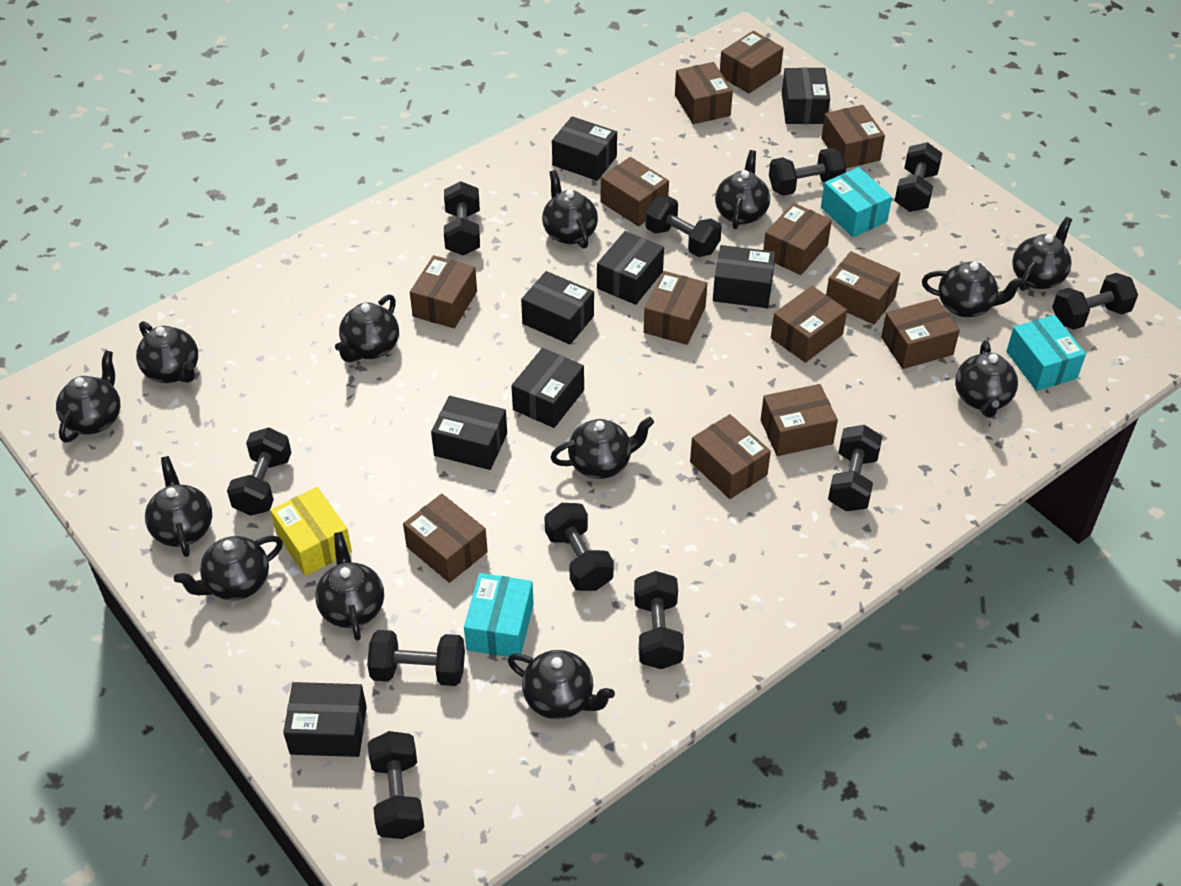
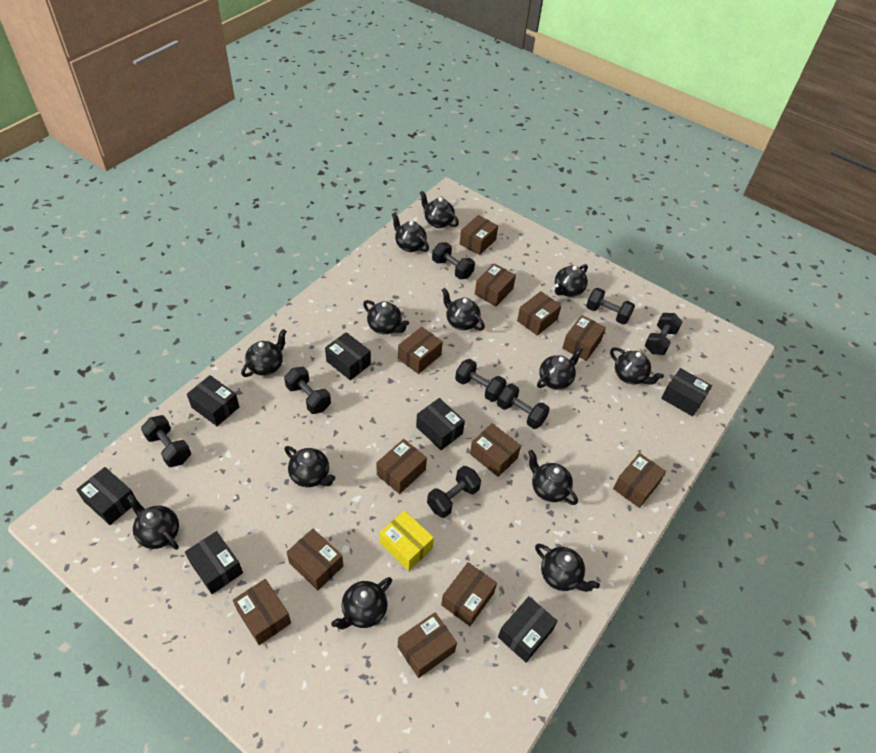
black box: 8 -> 7
black dumbbell: 11 -> 8
brown box: 13 -> 12
turquoise box: 3 -> 0

